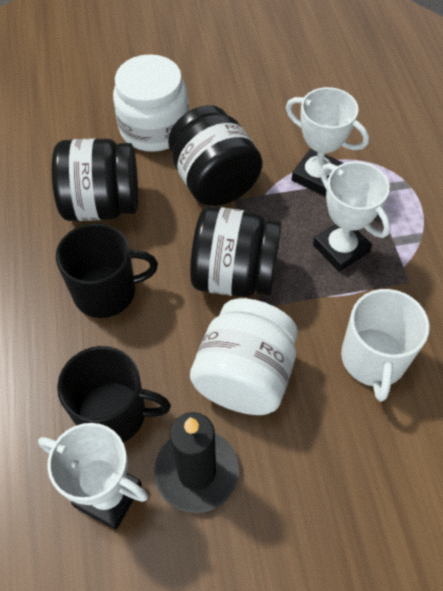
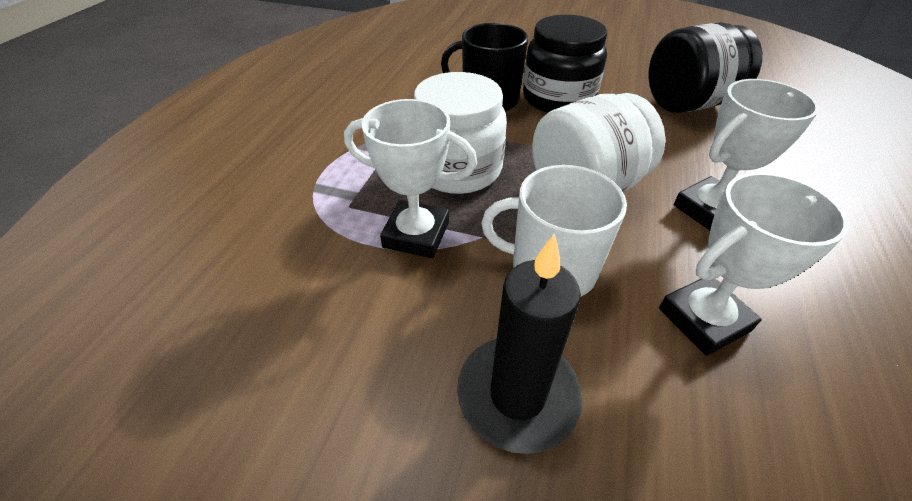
black jar: 3 -> 2
black mug: 2 -> 1

